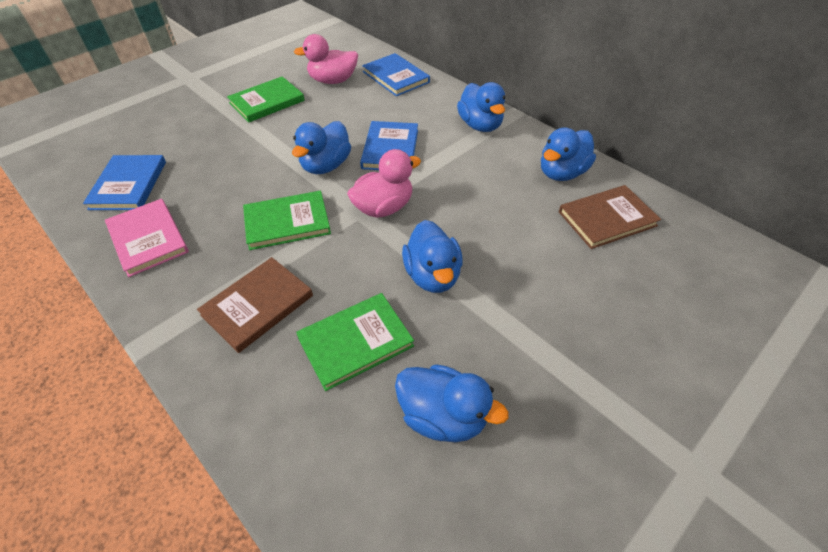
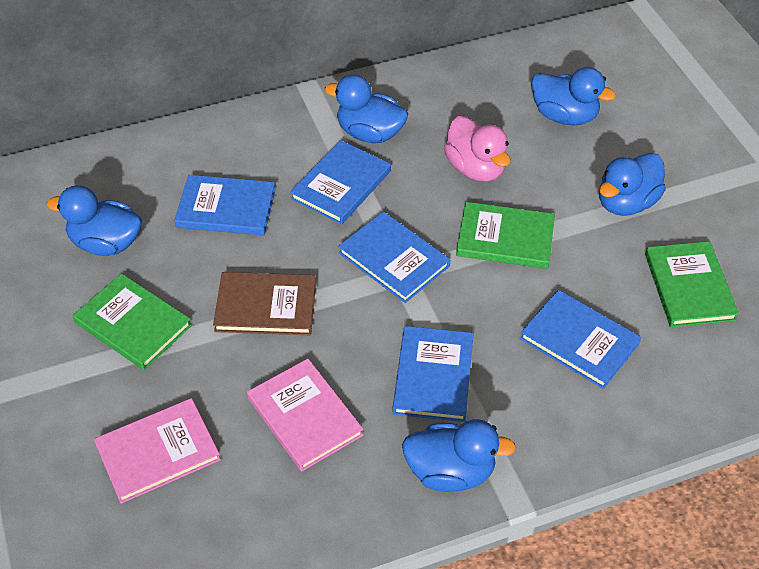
blue book: 3 -> 5
brown book: 2 -> 1
pink book: 1 -> 2
pink duck: 2 -> 1

